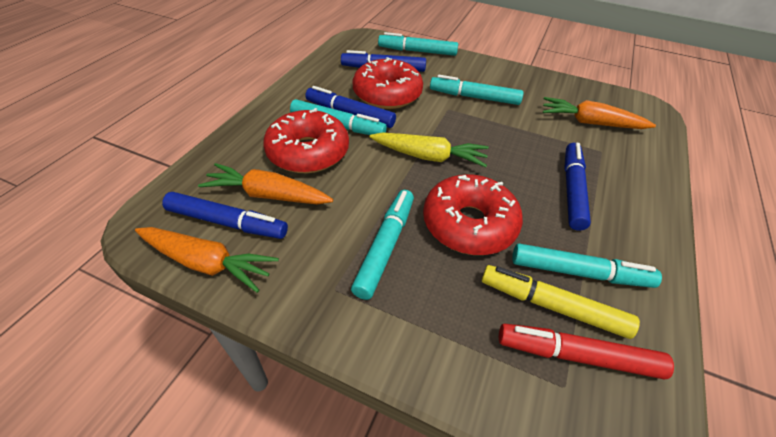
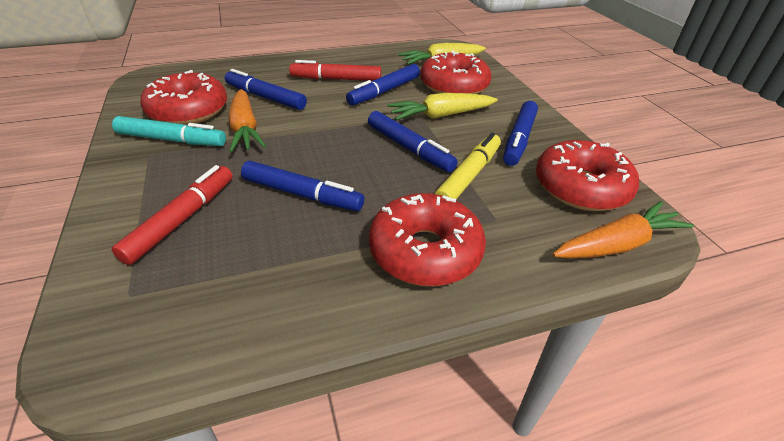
blue marker: 4 -> 5
orange carrot: 3 -> 2
red donut: 3 -> 4
red marker: 1 -> 2
turquoise marker: 5 -> 1
yellow carrot: 1 -> 2

